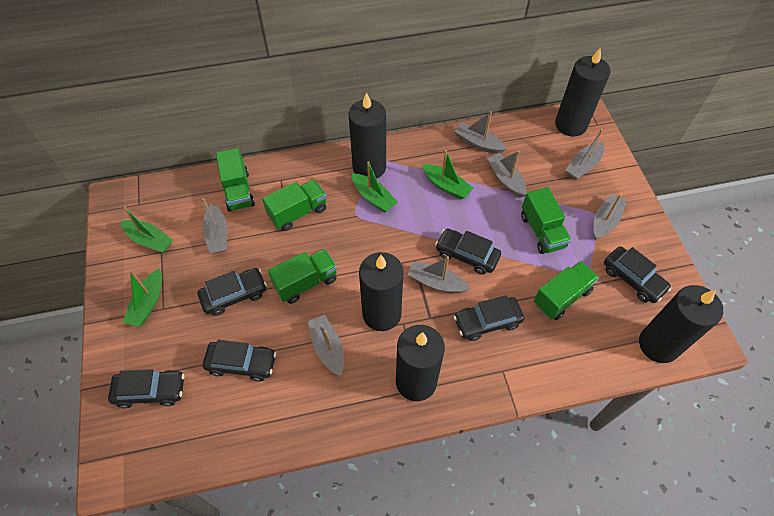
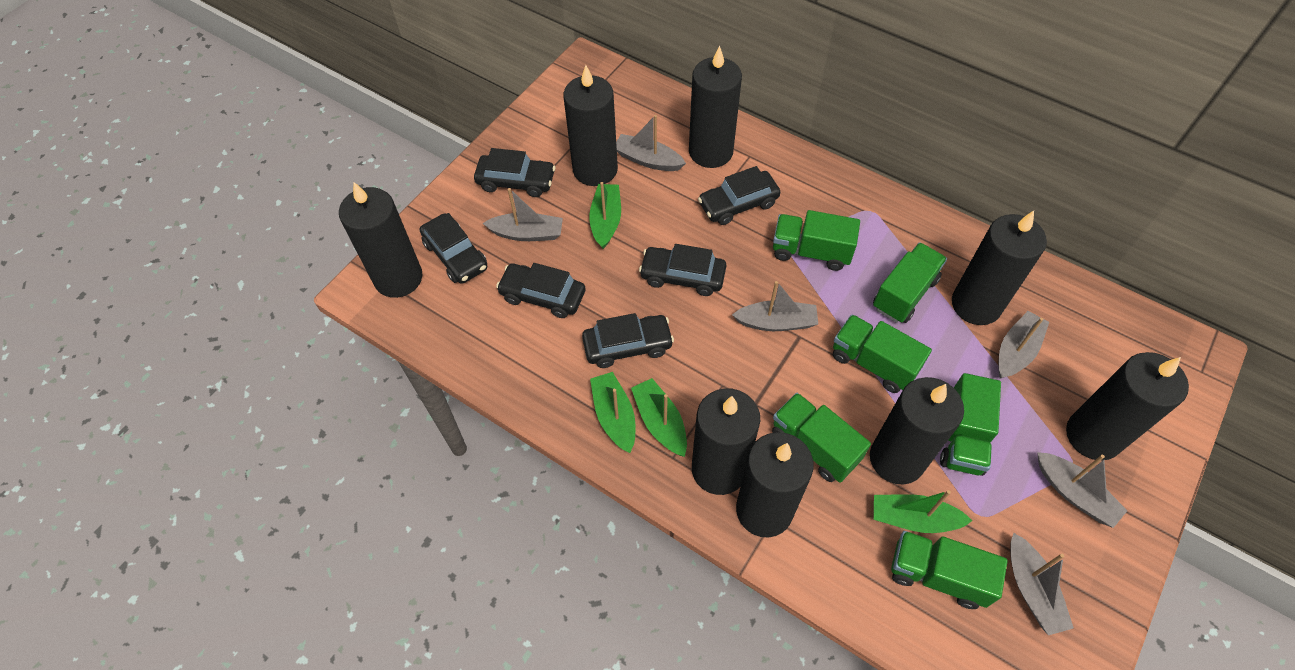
black candle: 5 -> 8
green truck: 5 -> 6
grey boat: 7 -> 6

